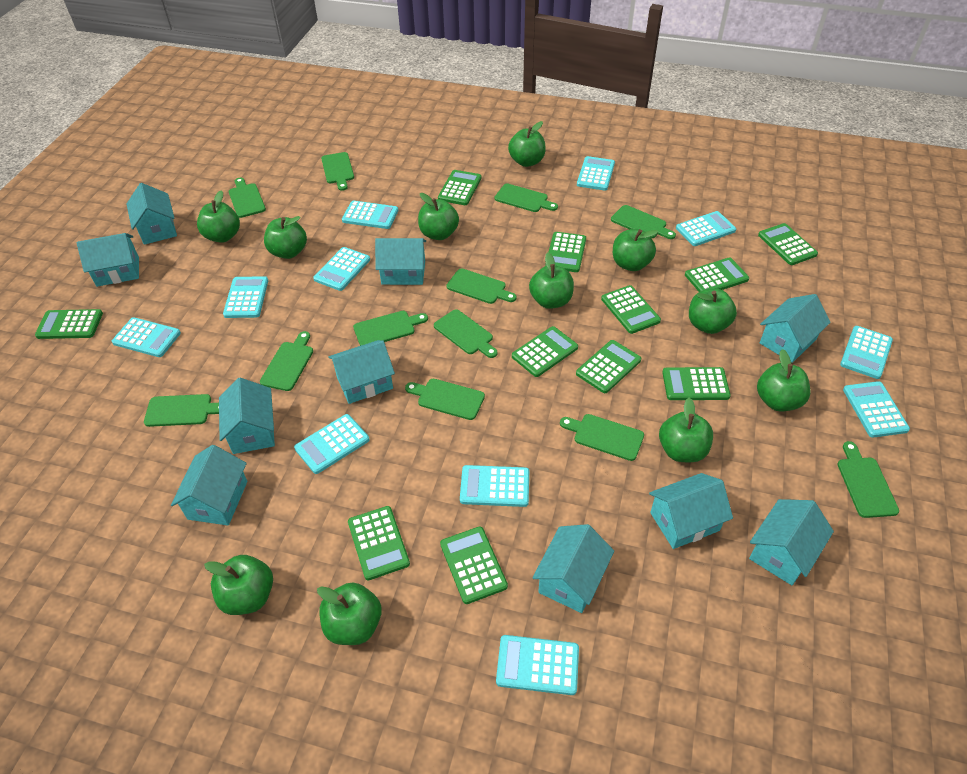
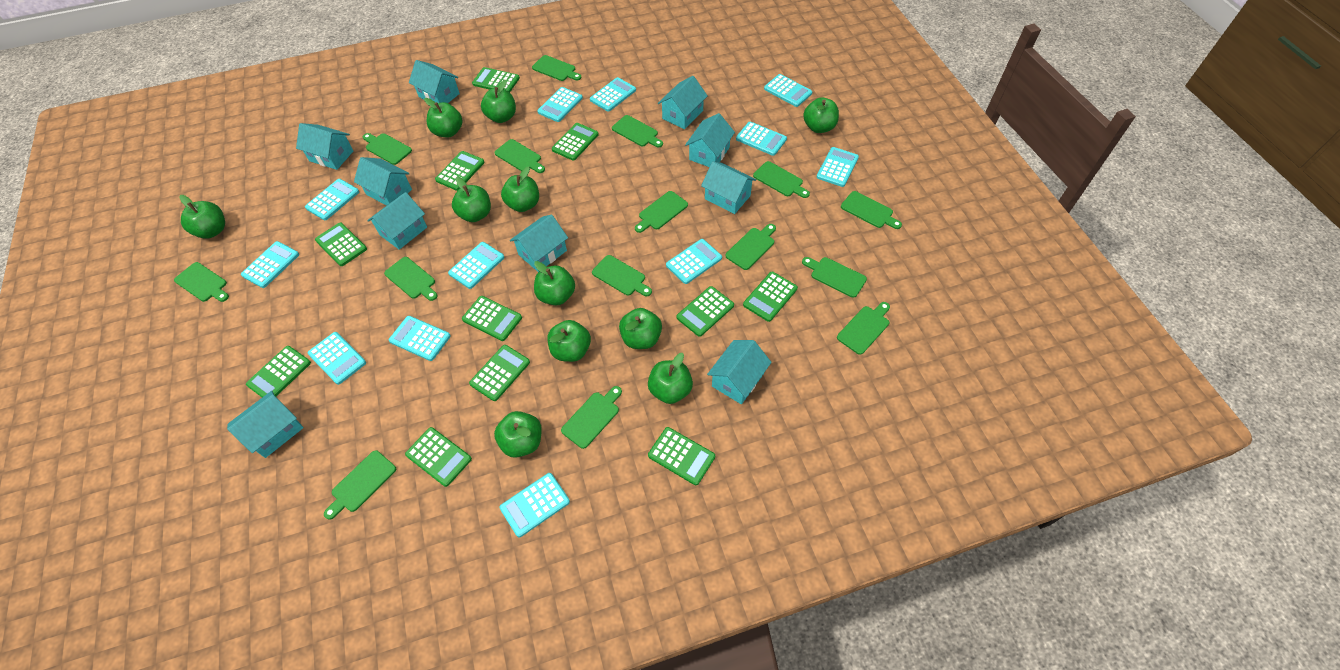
green cutting board: 12 -> 15
turquoise calculator: 11 -> 12

